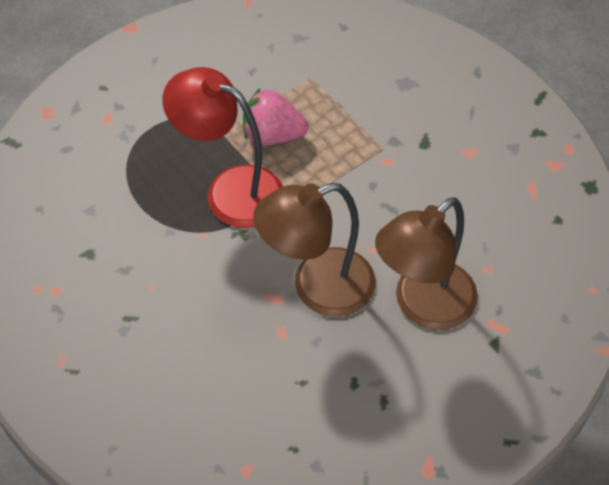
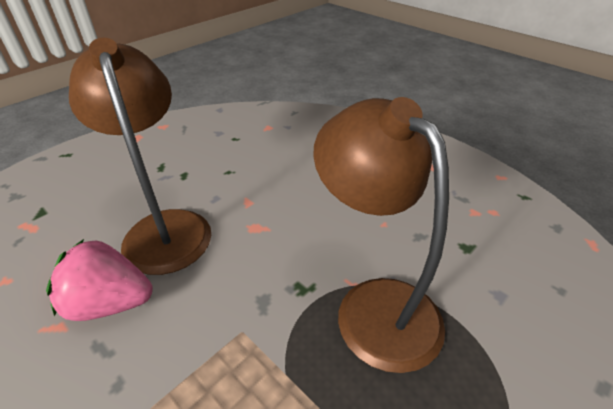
red lamp: 1 -> 0

